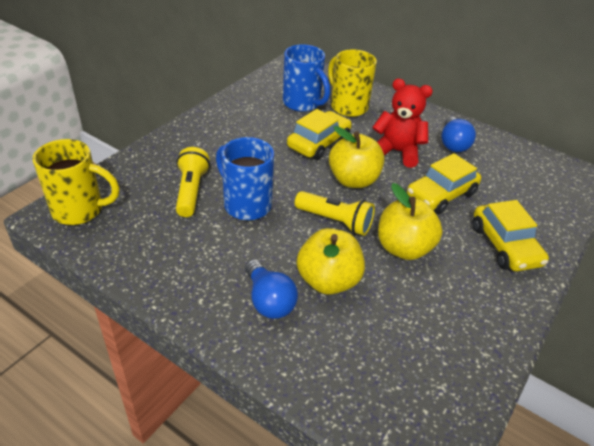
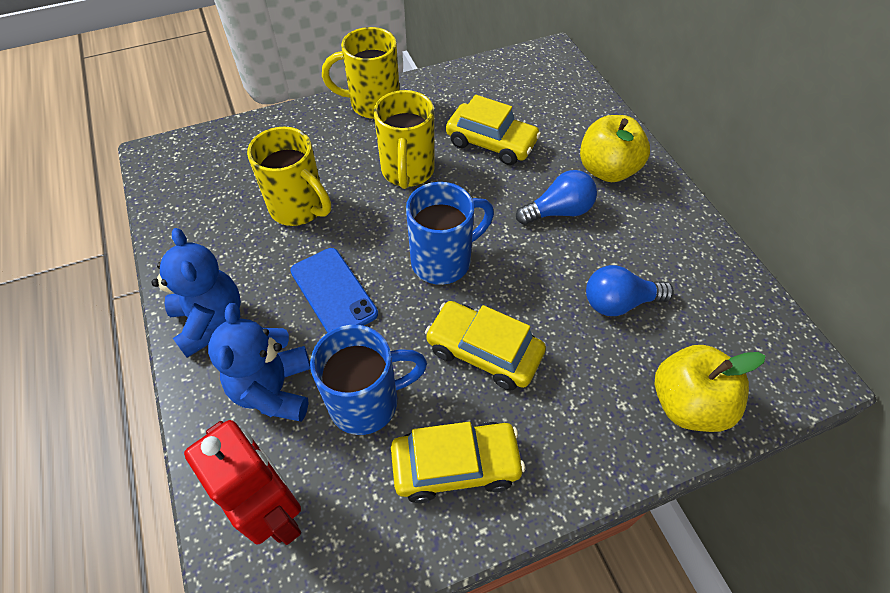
blue phone: 0 -> 1
blue teddy bear: 0 -> 2
red robot: 0 -> 1
red teddy bear: 1 -> 0
yellow apple: 3 -> 2
yellow flashlight: 2 -> 0
yellow mug: 2 -> 3

